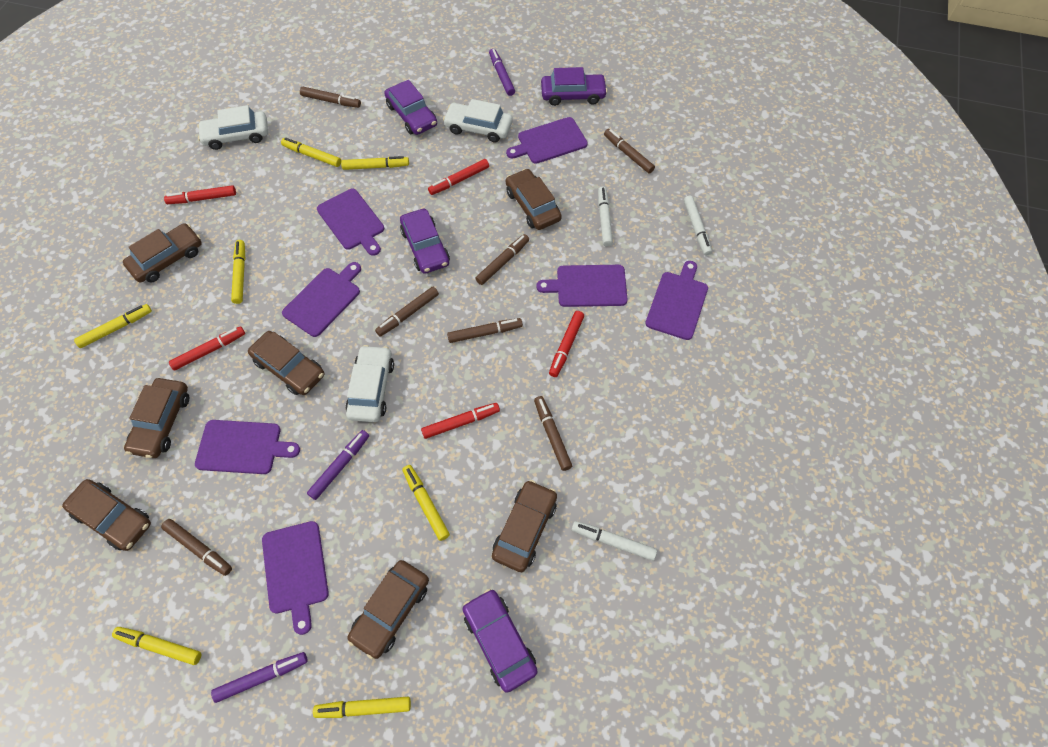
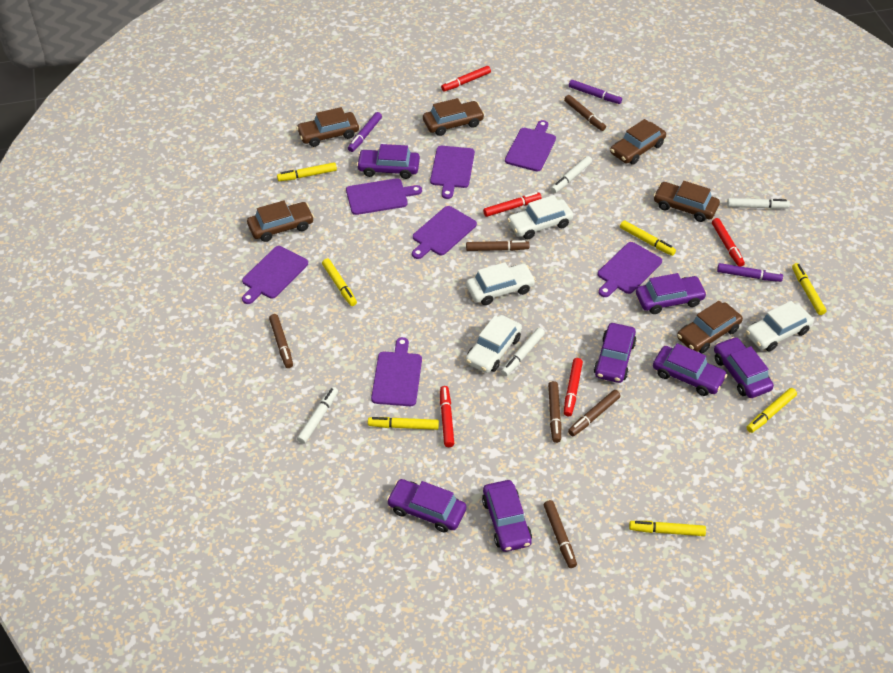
brown car: 7 -> 6
brown marker: 7 -> 6
purple car: 4 -> 7
white car: 3 -> 4
white marker: 3 -> 4

